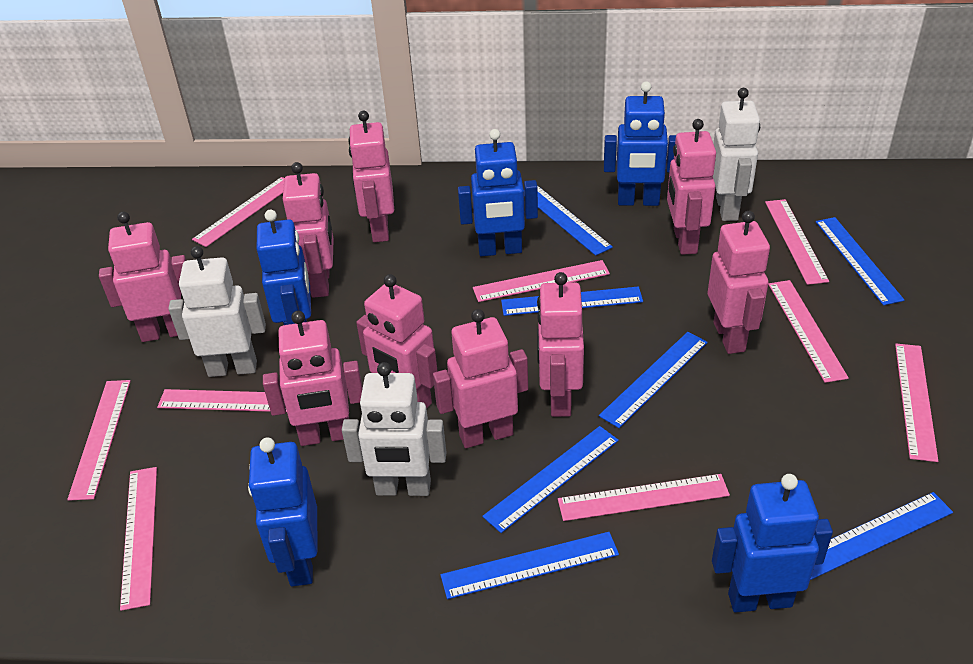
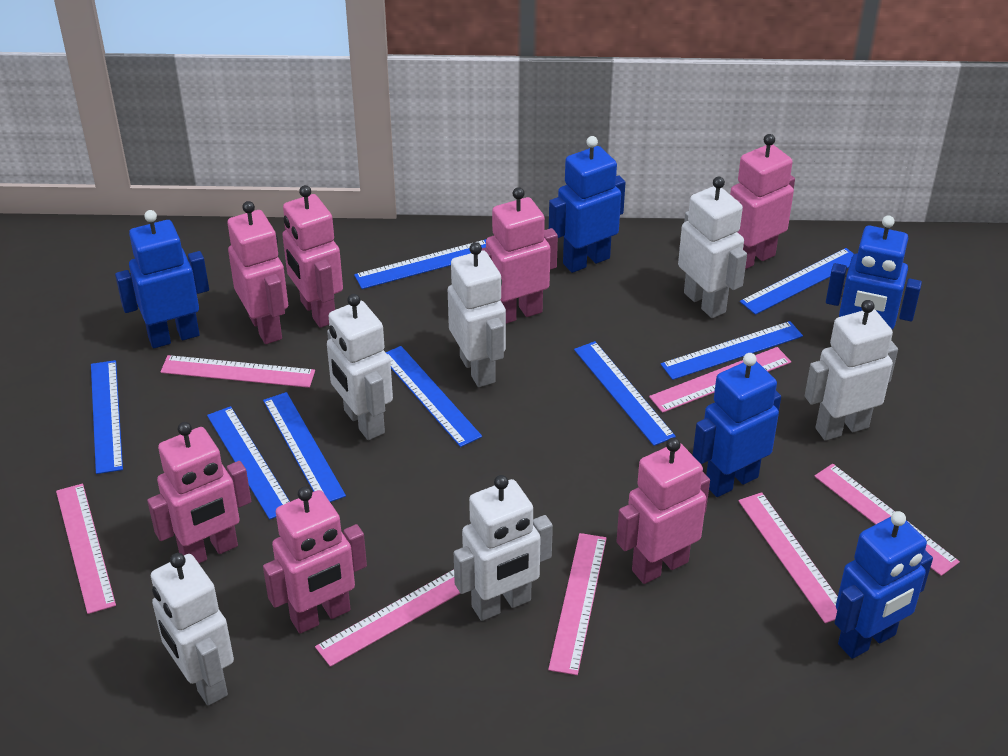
blue ruler: 7 -> 8
pink robot: 9 -> 7
pink ruler: 9 -> 7
white robot: 3 -> 6

